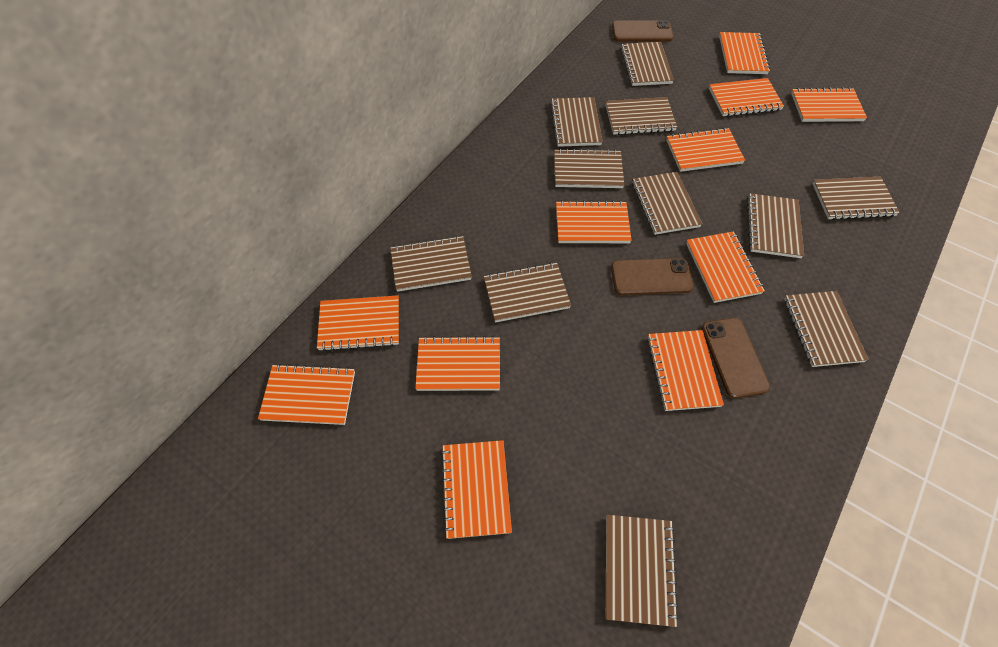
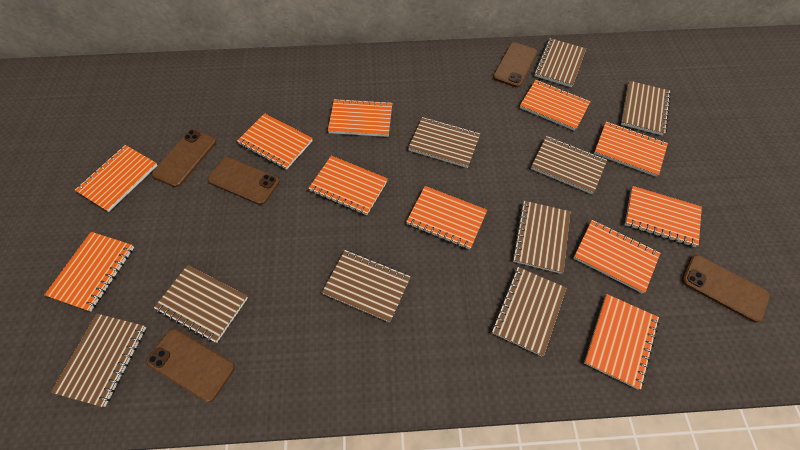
brown notebook: 11 -> 9
brown phone: 3 -> 5

